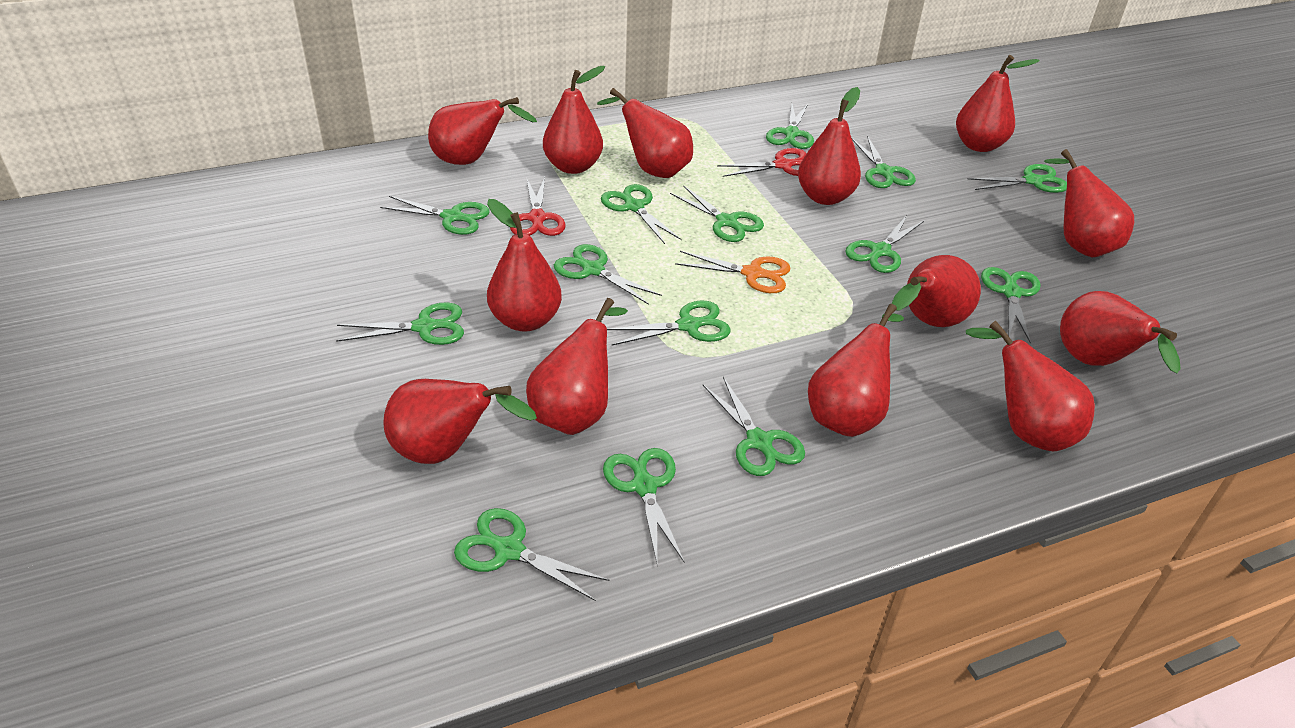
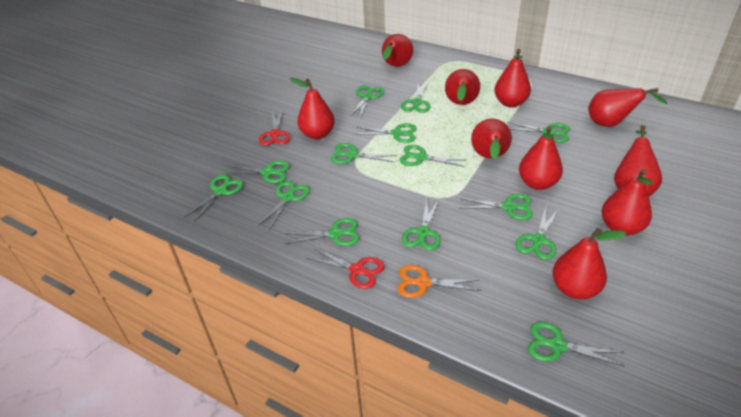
red pear: 13 -> 10

